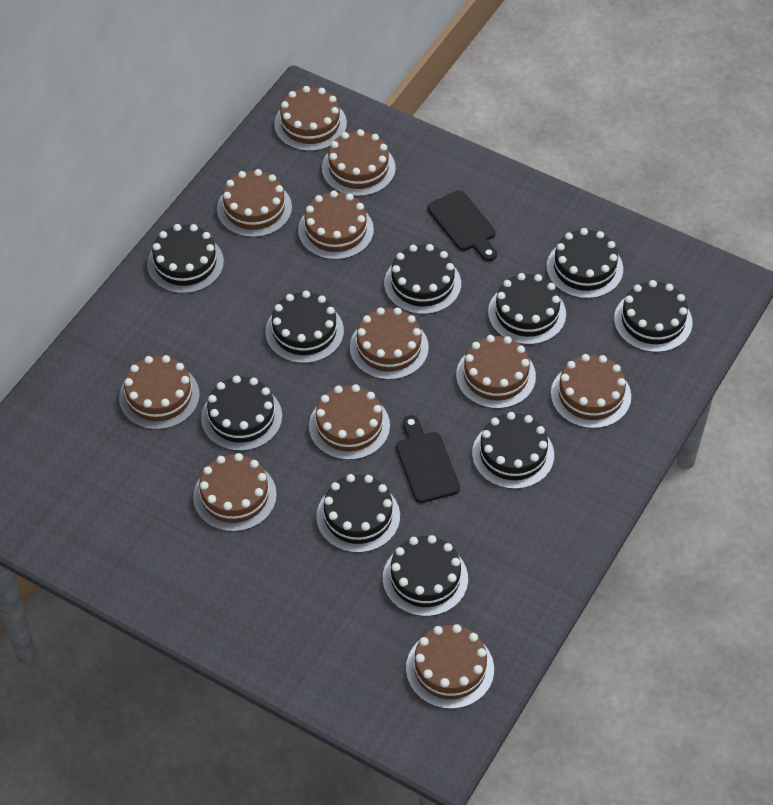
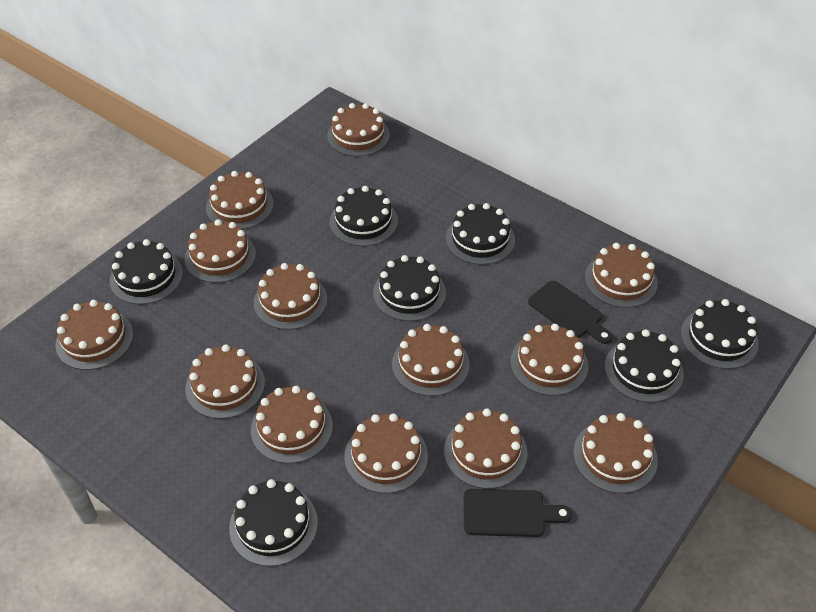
black cake: 10 -> 7
brown cake: 11 -> 13

